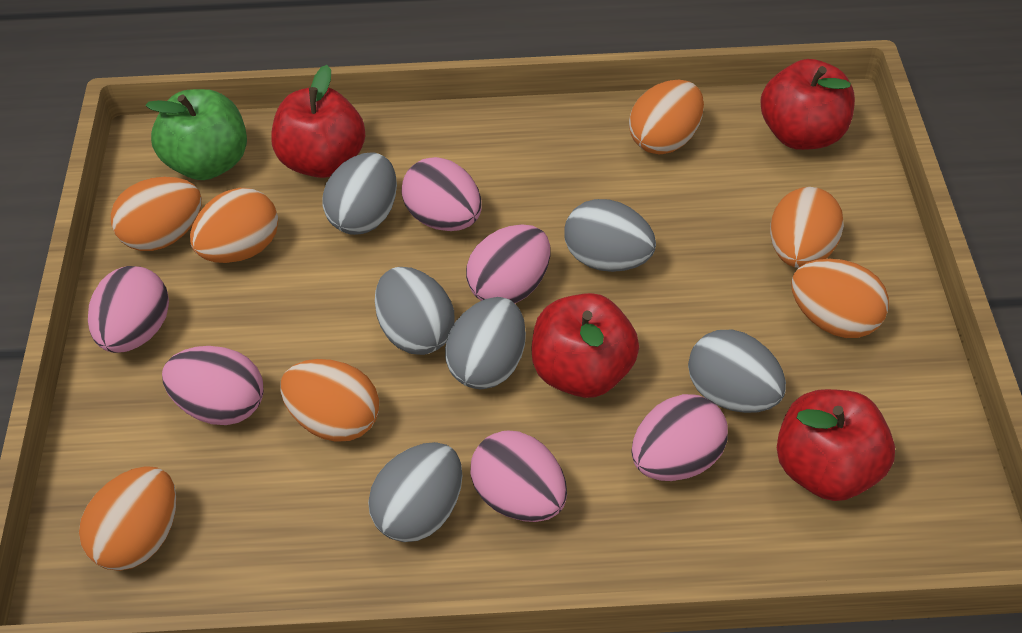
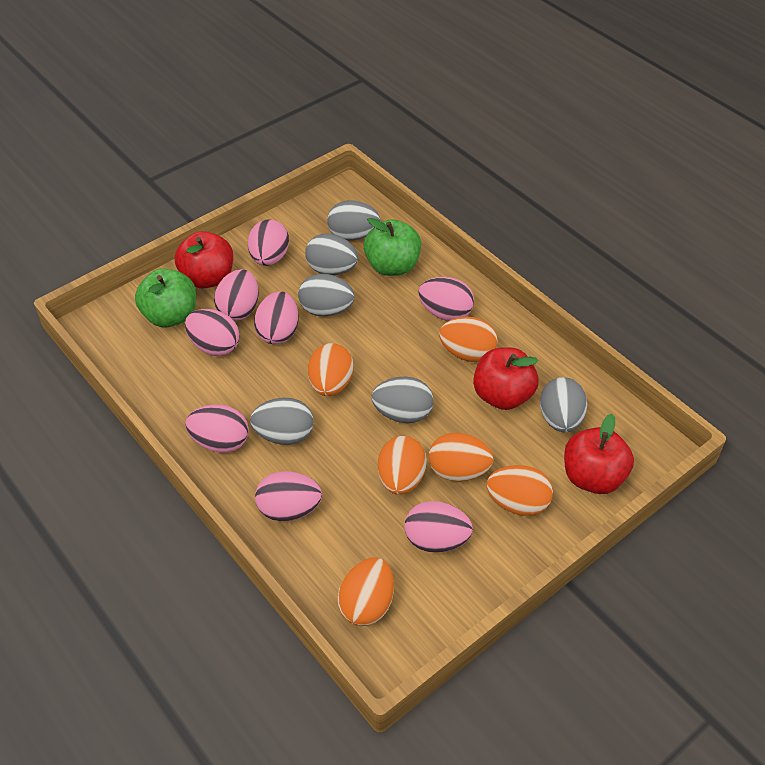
green apple: 1 -> 2
orange egg: 7 -> 6
pink egg: 6 -> 8
red apple: 4 -> 3

